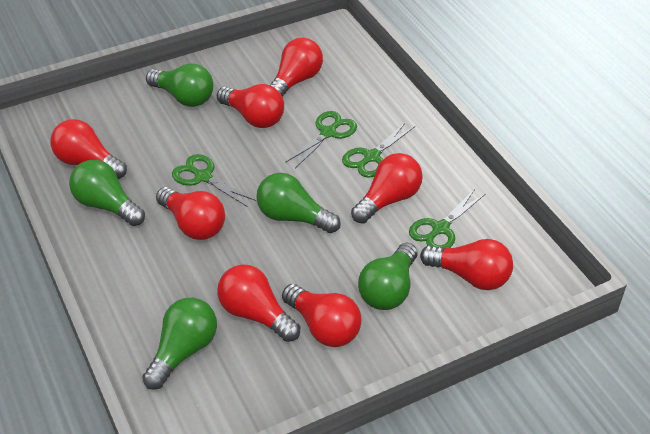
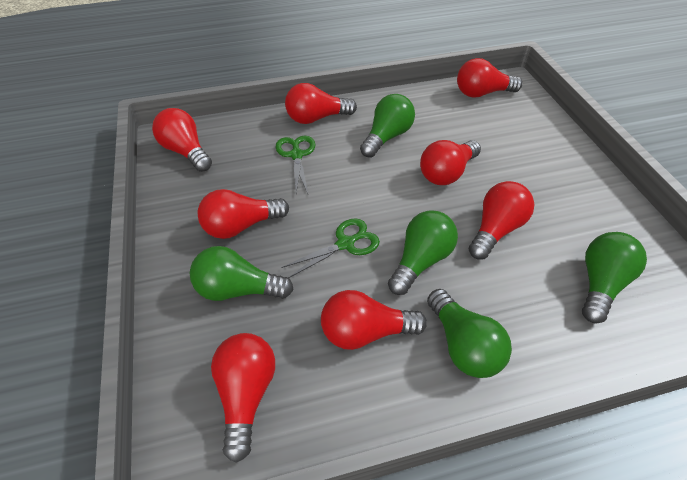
green scissors: 4 -> 2

